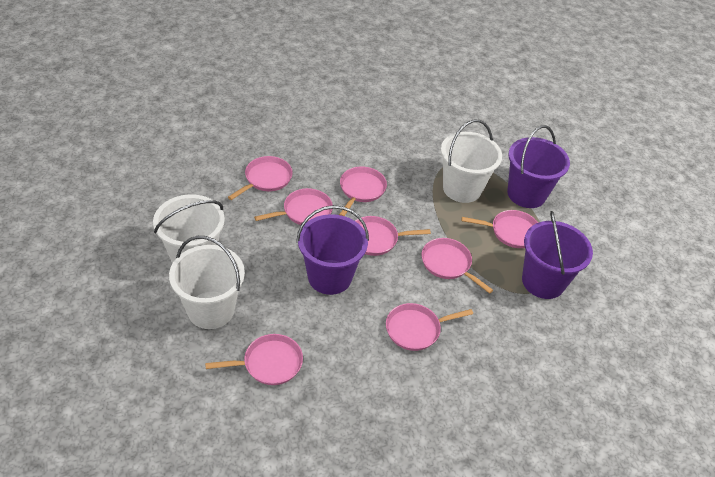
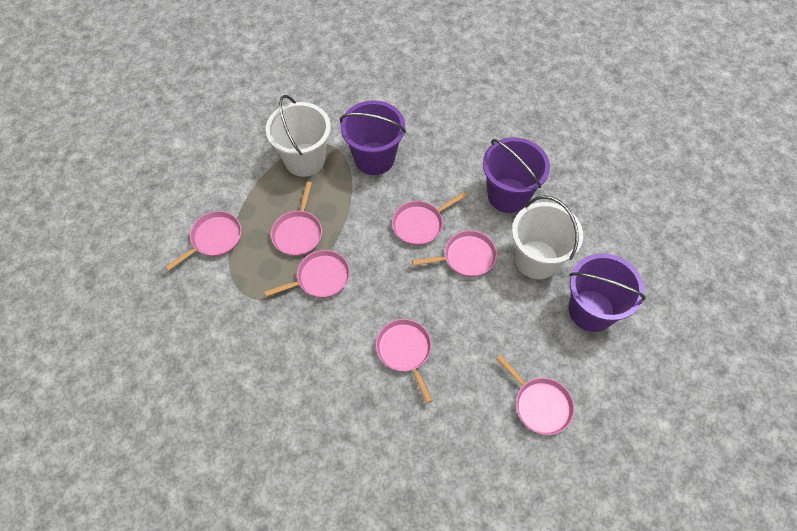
pink pan: 8 -> 7
white bucket: 3 -> 2

